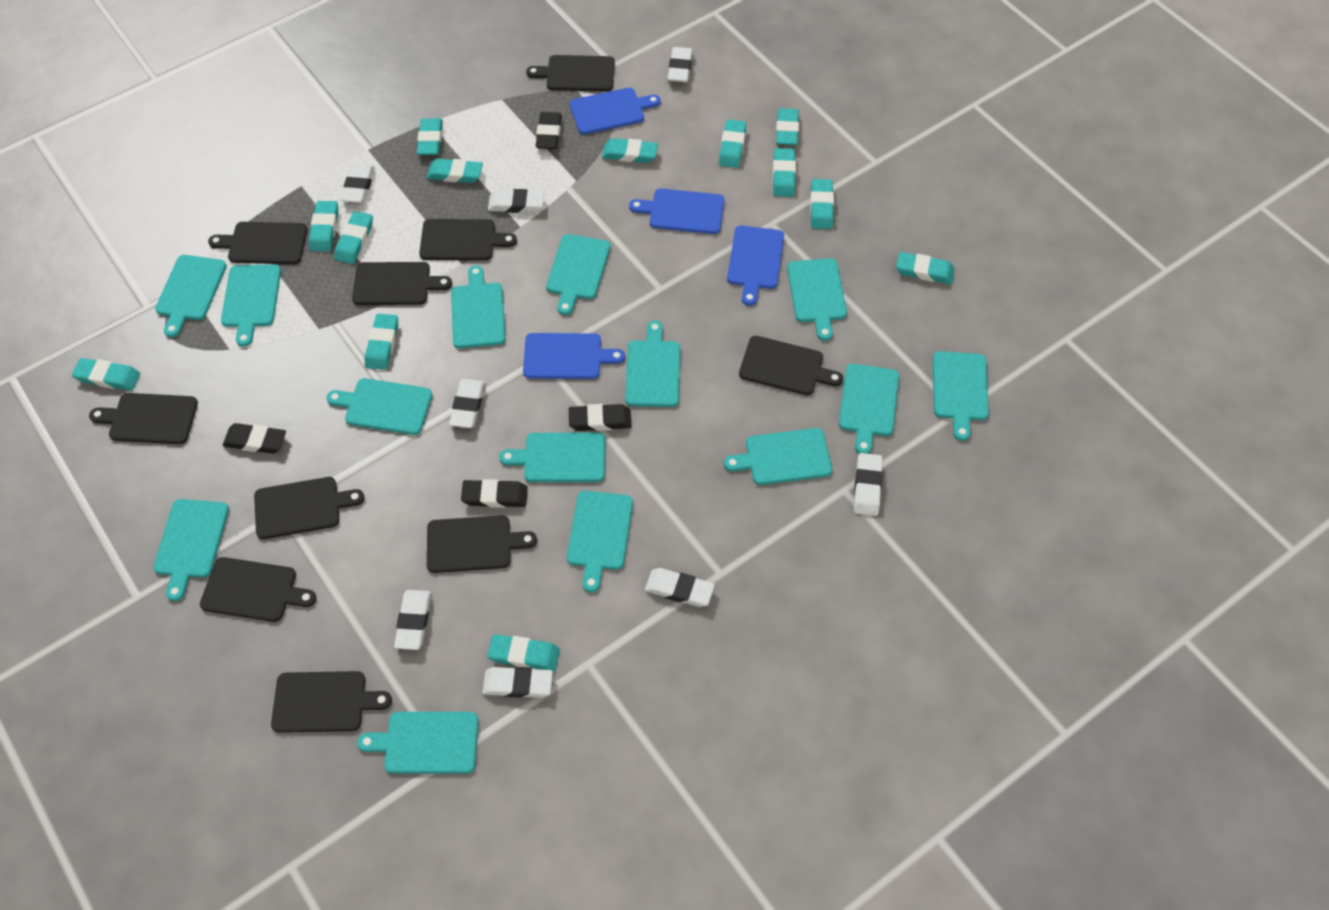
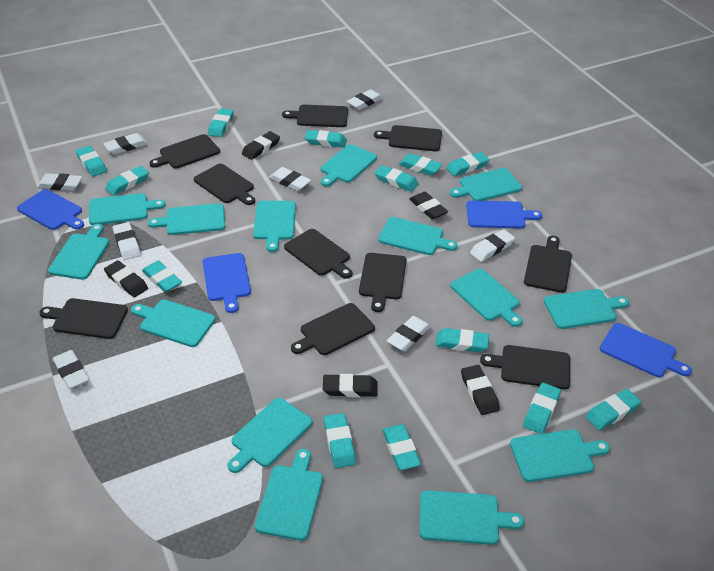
black eraser: 4 -> 5

